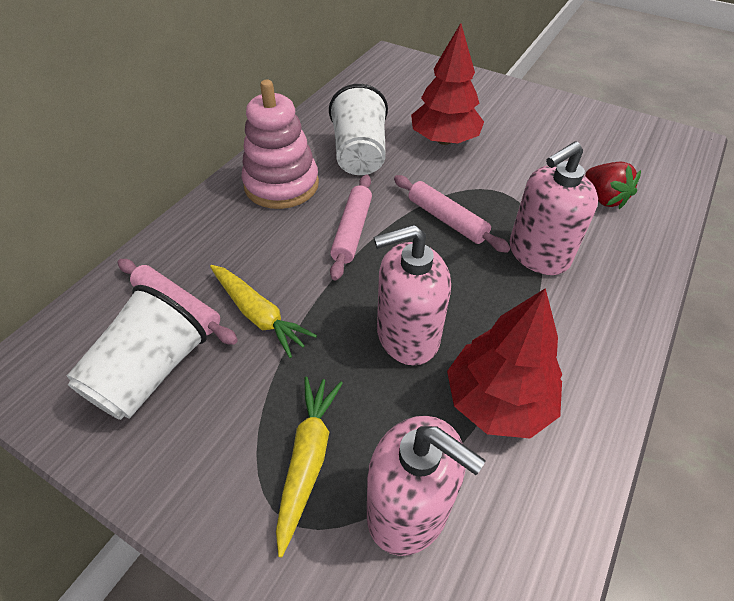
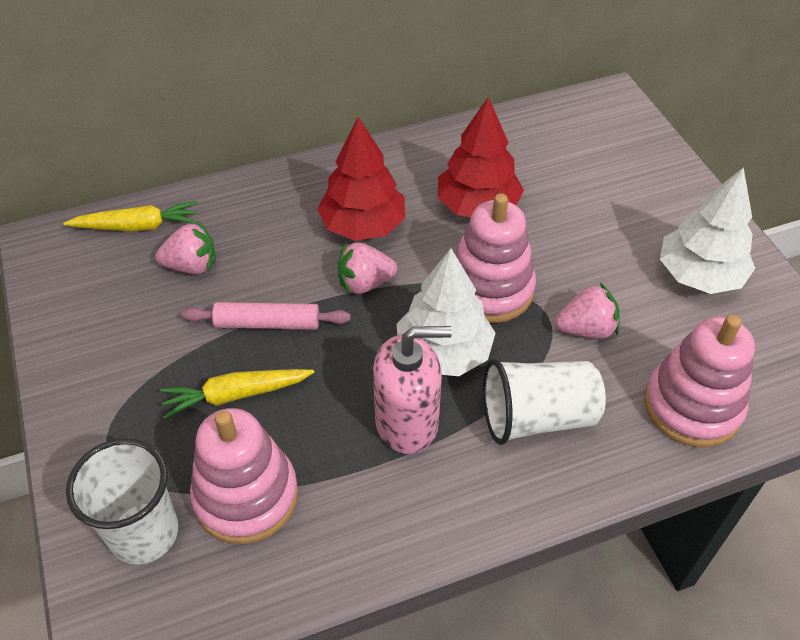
pink rolling pin: 3 -> 1
pink soap dispenser: 3 -> 1
pink stacking toy: 1 -> 3
pink strawberry: 0 -> 3
red strawberry: 1 -> 0
white tree: 0 -> 2

